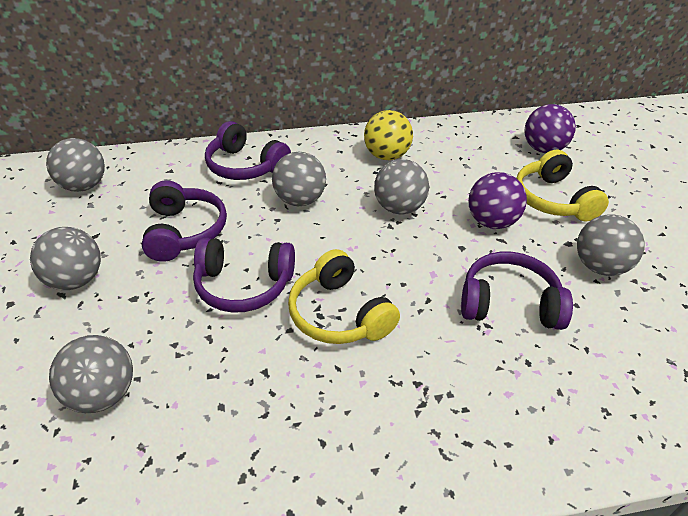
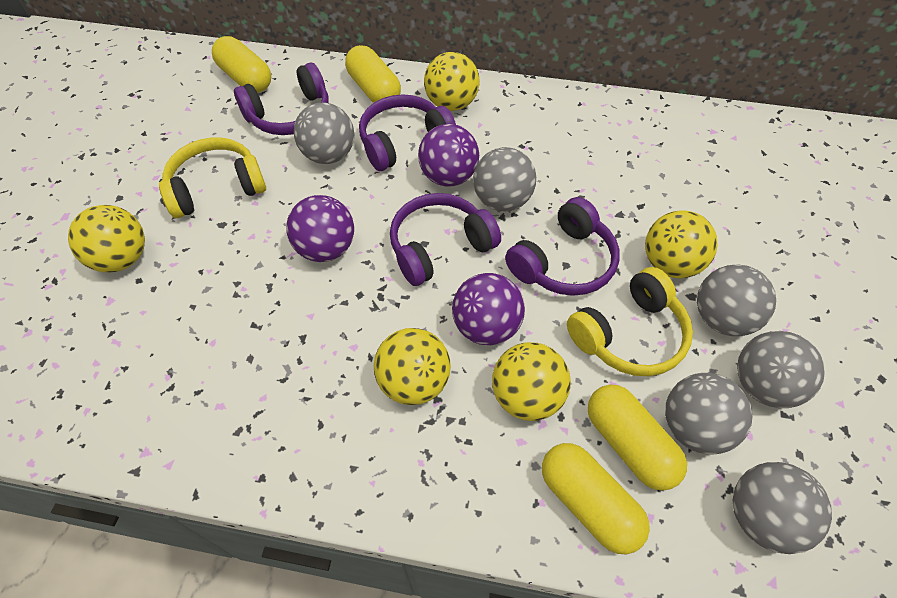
purple ball: 2 -> 3
yellow ball: 1 -> 5
yellow capsule: 0 -> 4

